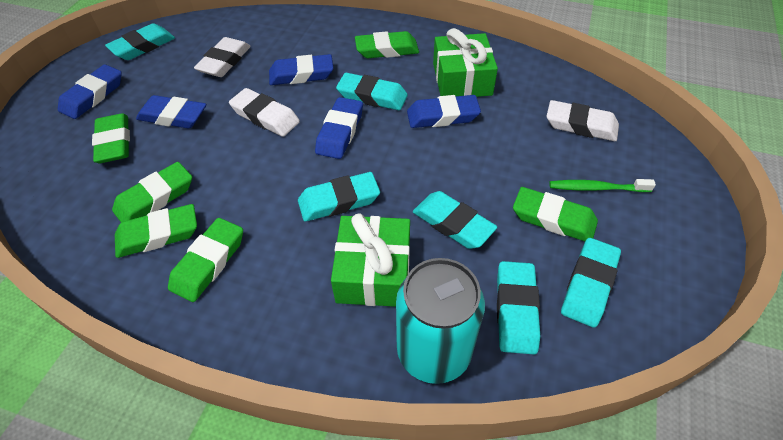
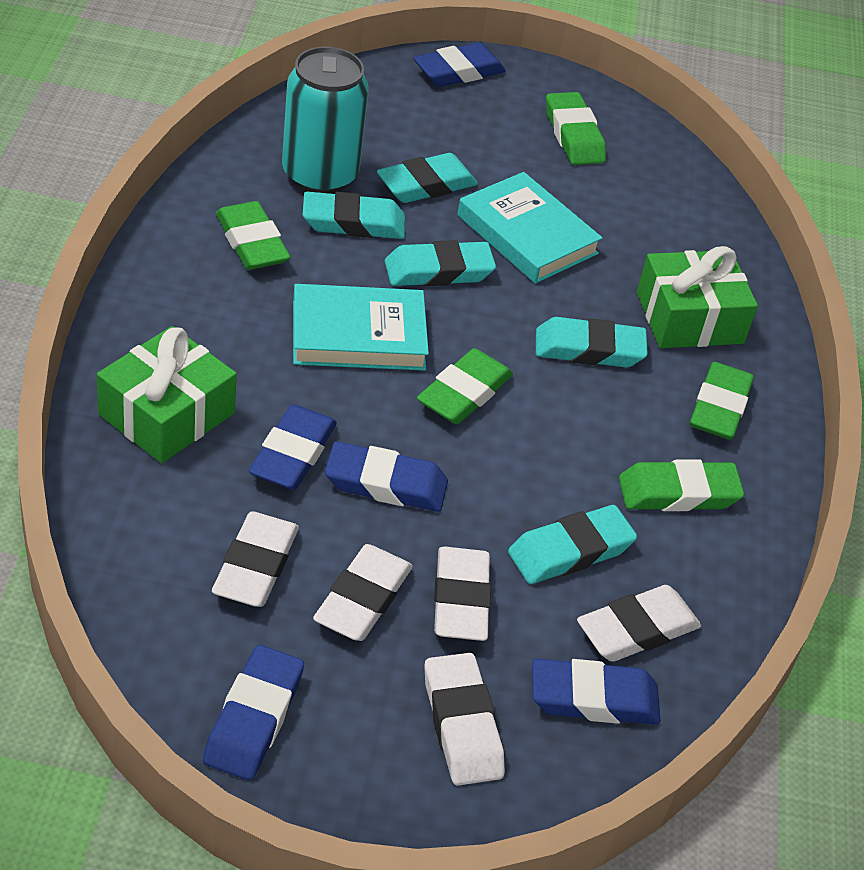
green eraser: 6 -> 5
green toothbrush: 1 -> 0
turquoise book: 0 -> 2
turquoise eraser: 6 -> 5
white eraser: 3 -> 5

